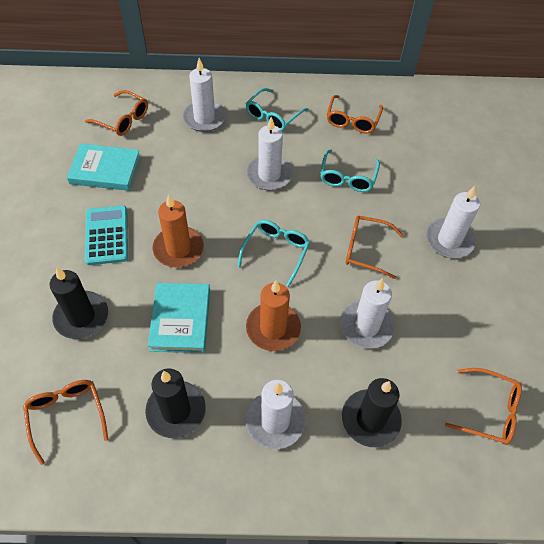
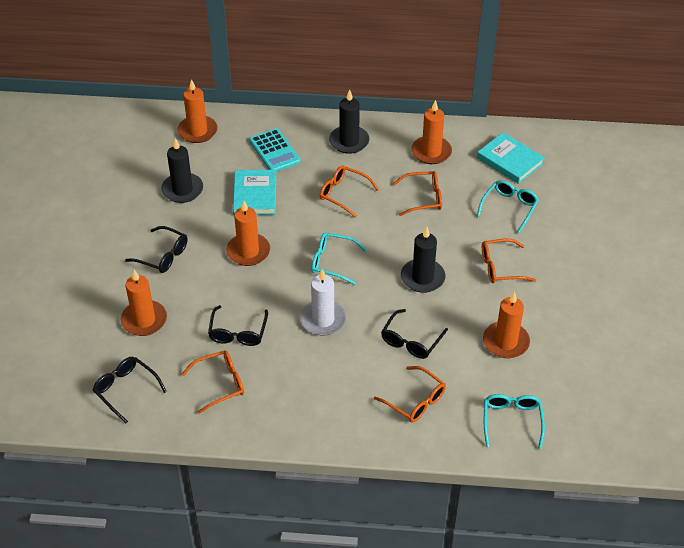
black glasses: 0 -> 4
orange candle: 2 -> 5
white candle: 5 -> 1

